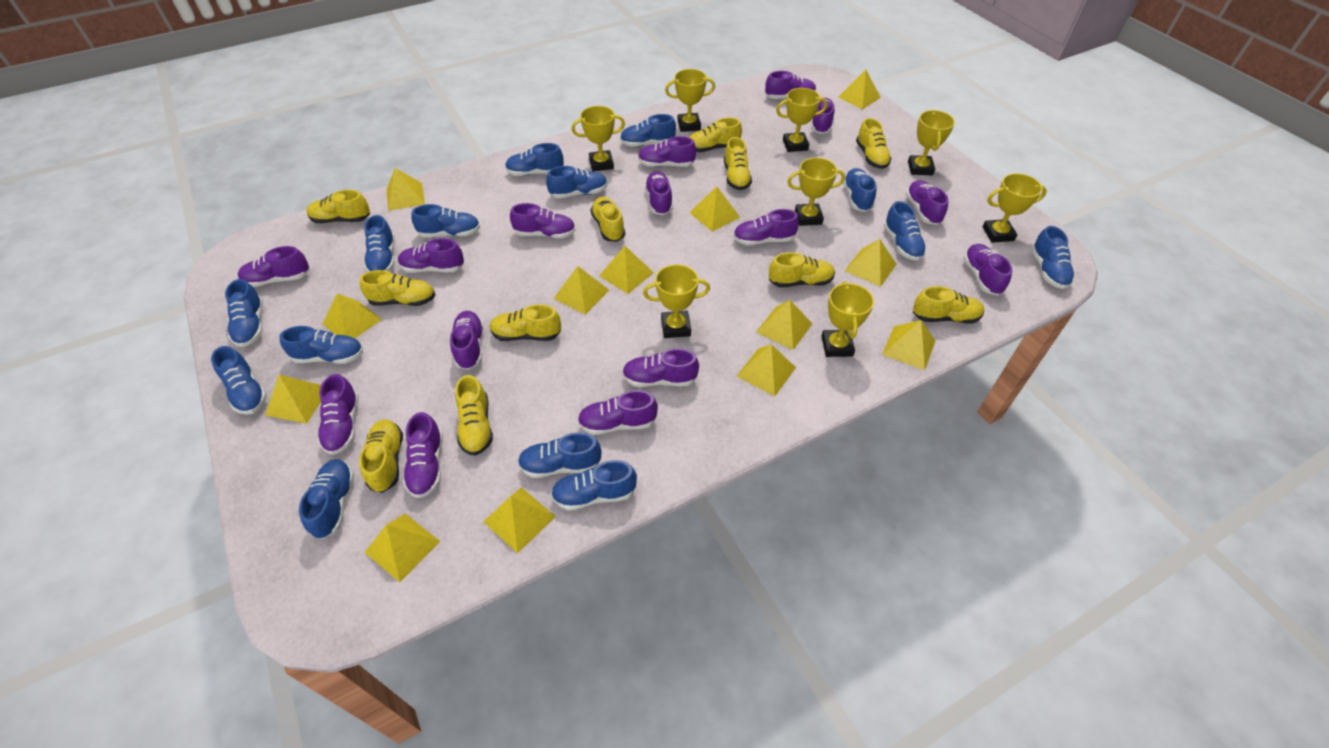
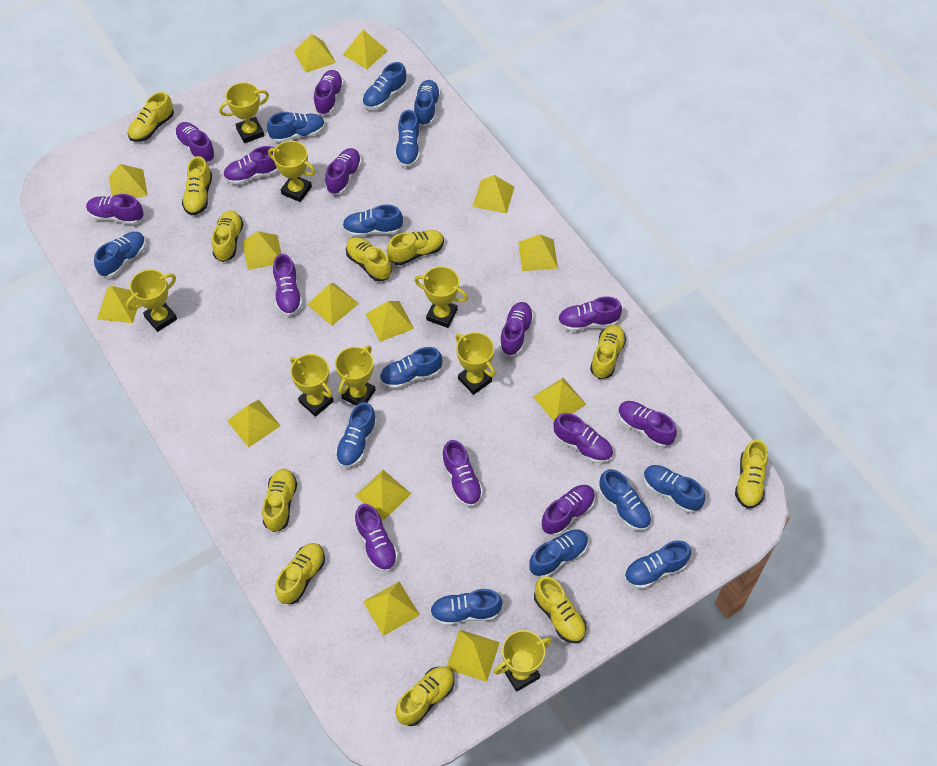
blue shoe: 14 -> 13
purple shoe: 15 -> 13
yellow pyramid: 13 -> 14

